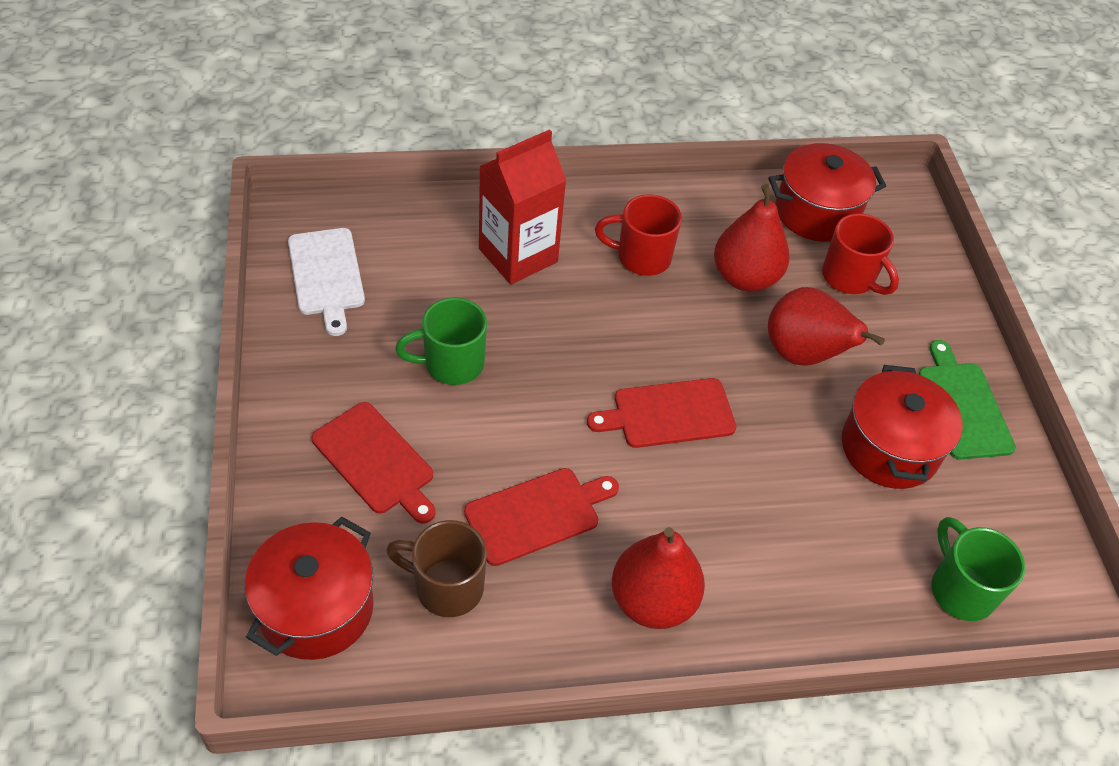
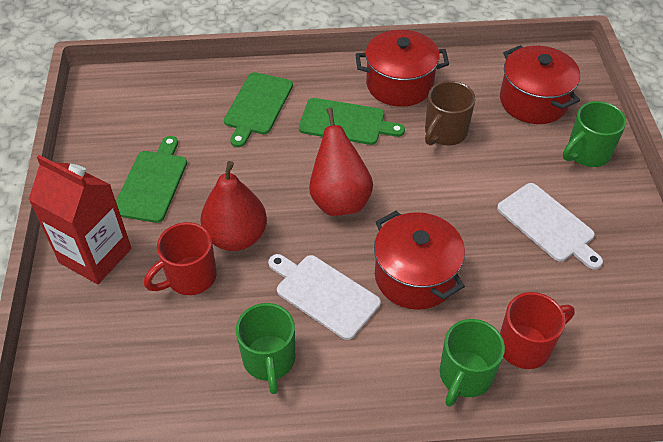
green cutting board: 1 -> 3
green mug: 2 -> 3
red cutting board: 3 -> 0
red pear: 3 -> 2
white cutting board: 1 -> 2

